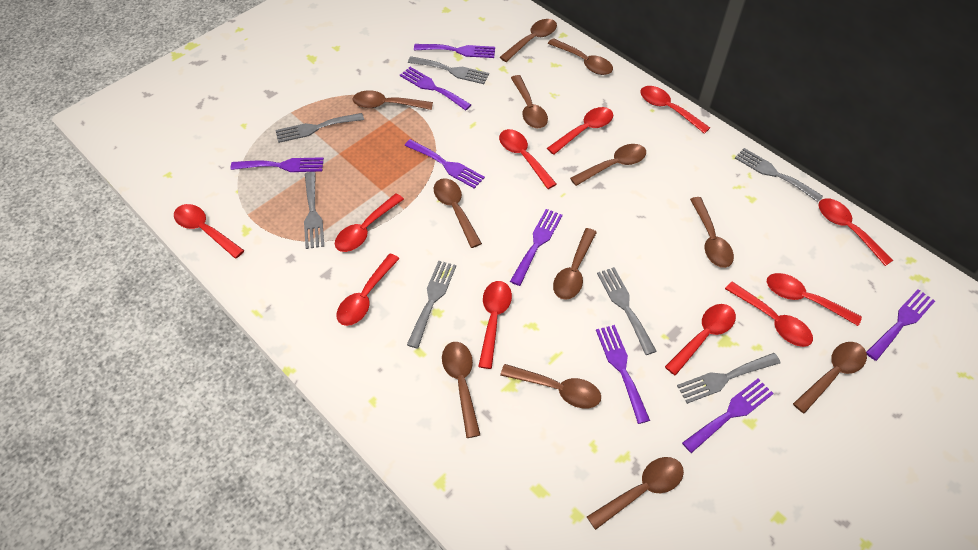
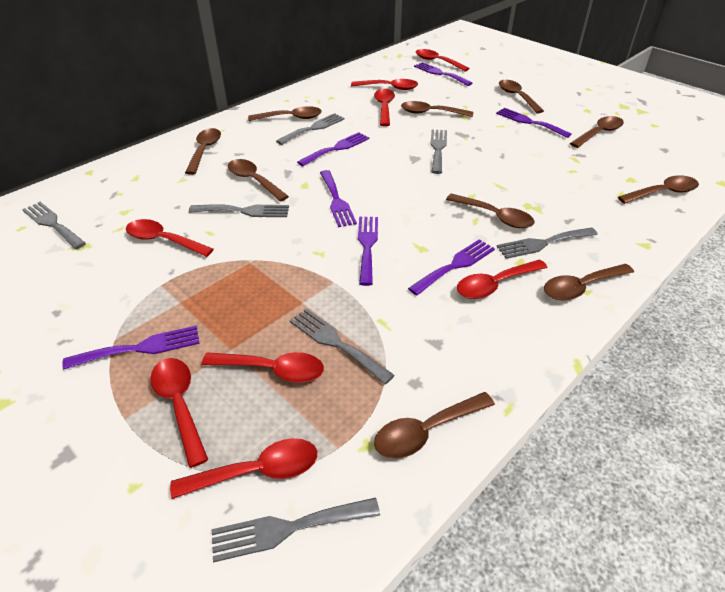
brown spoon: 12 -> 10
purple fork: 8 -> 7
red spoon: 11 -> 8

